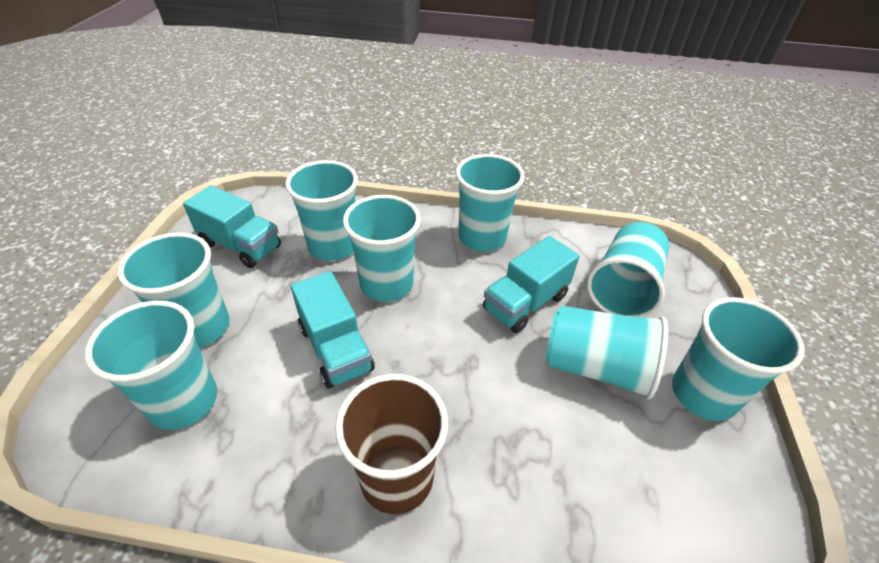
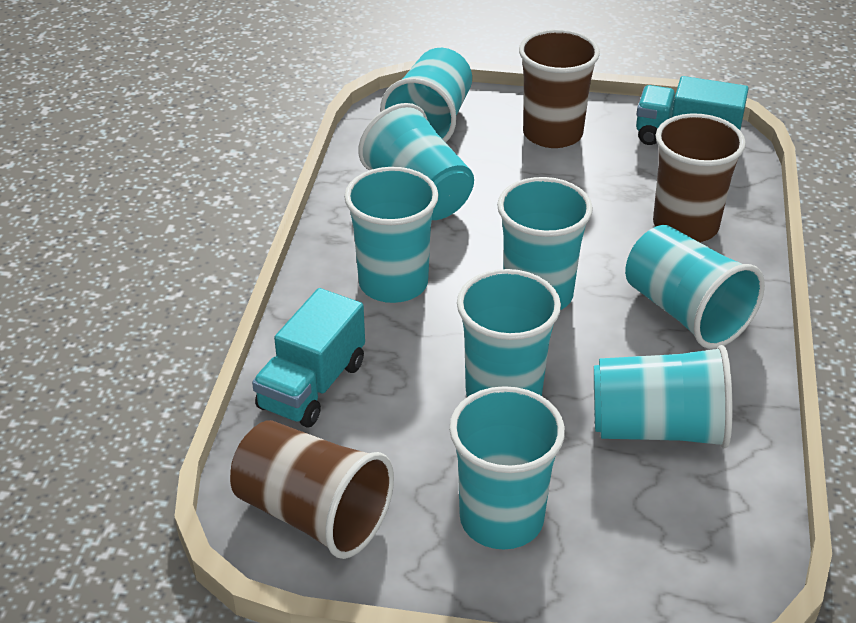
brown cup: 1 -> 3
turquoise truck: 3 -> 2

